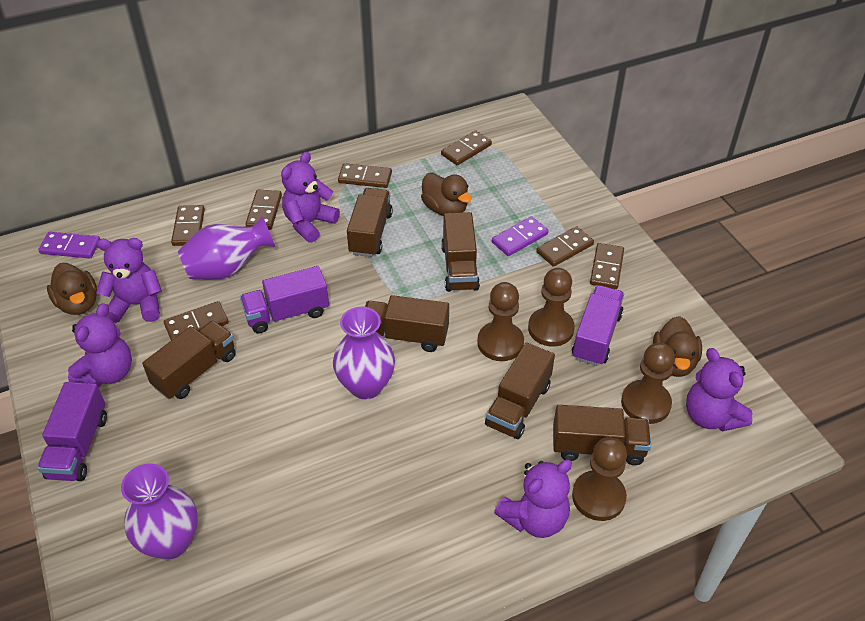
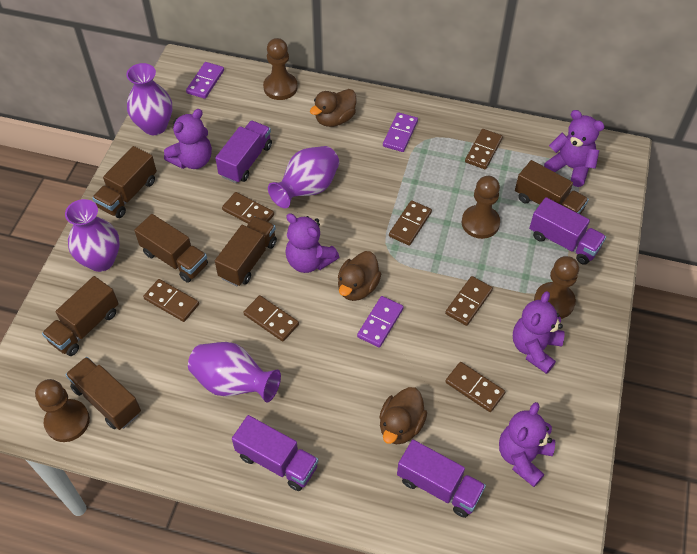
purple domino: 2 -> 3
purple truck: 3 -> 4
purple vase: 3 -> 4

